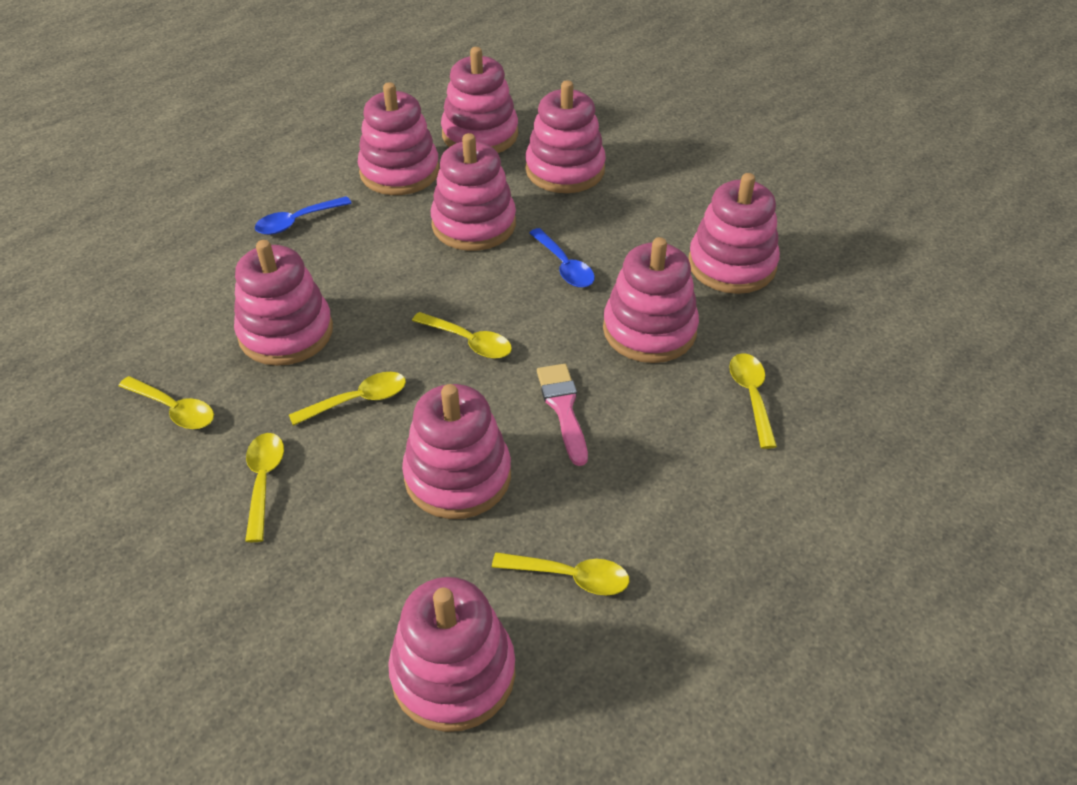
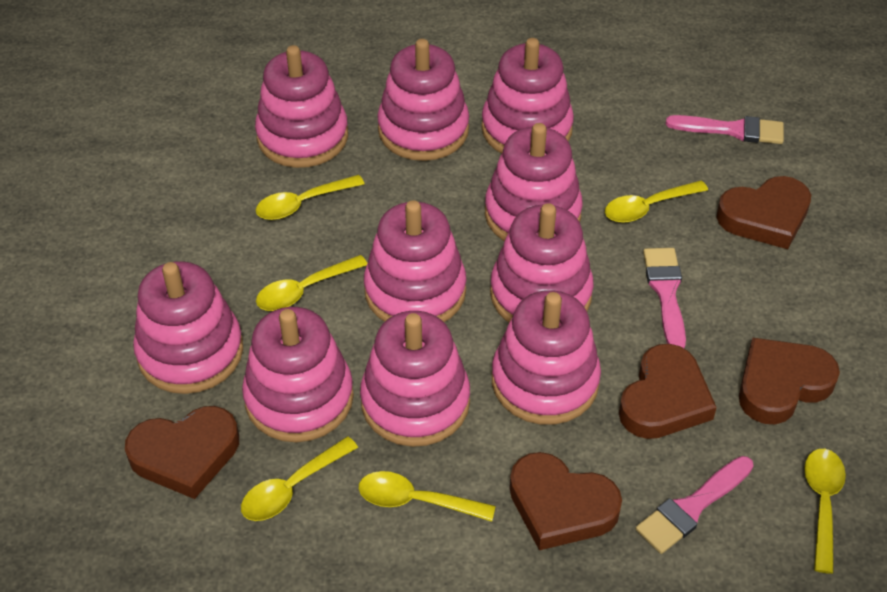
blue spoon: 2 -> 0
brown heart: 0 -> 5
pink brush: 1 -> 3
pink stacking toy: 9 -> 10

